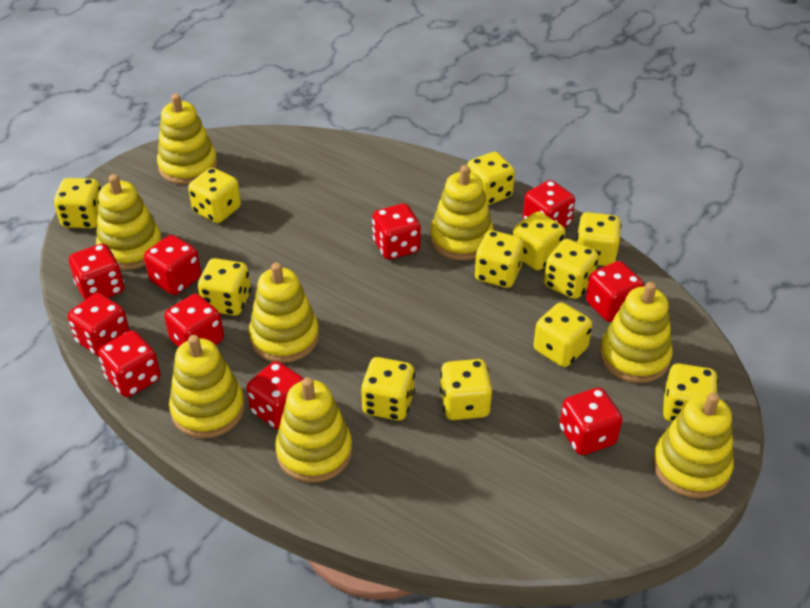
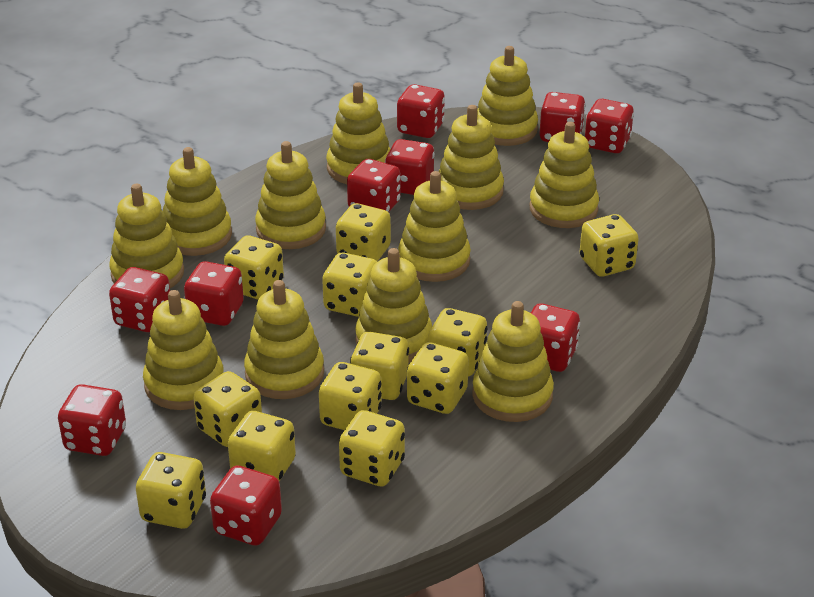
yellow stacking toy: 8 -> 12

